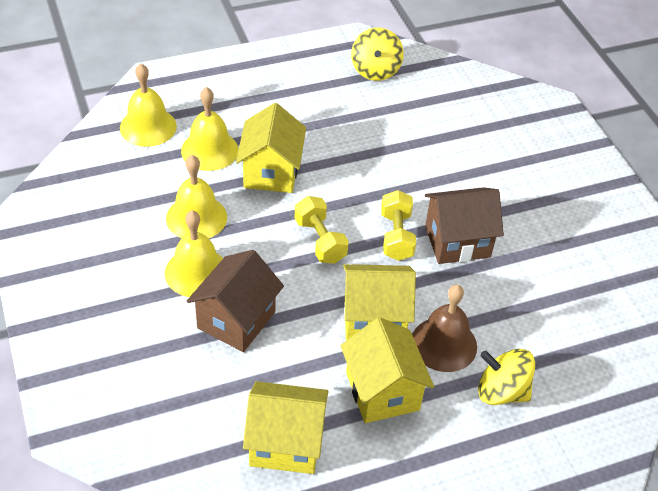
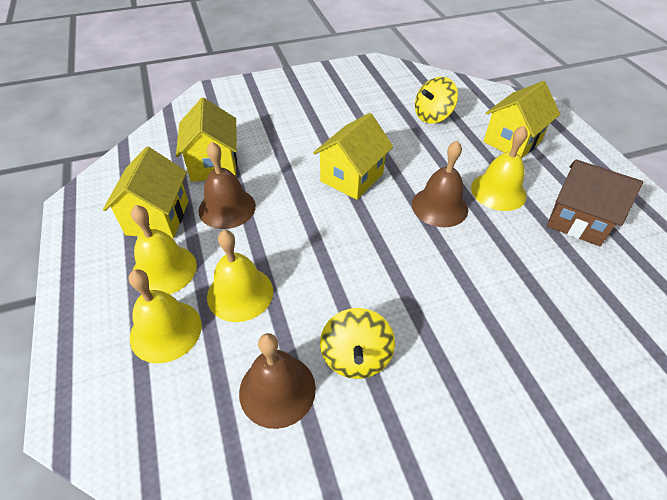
brown bell: 1 -> 3
brown house: 2 -> 1
yellow dumbbell: 2 -> 0

